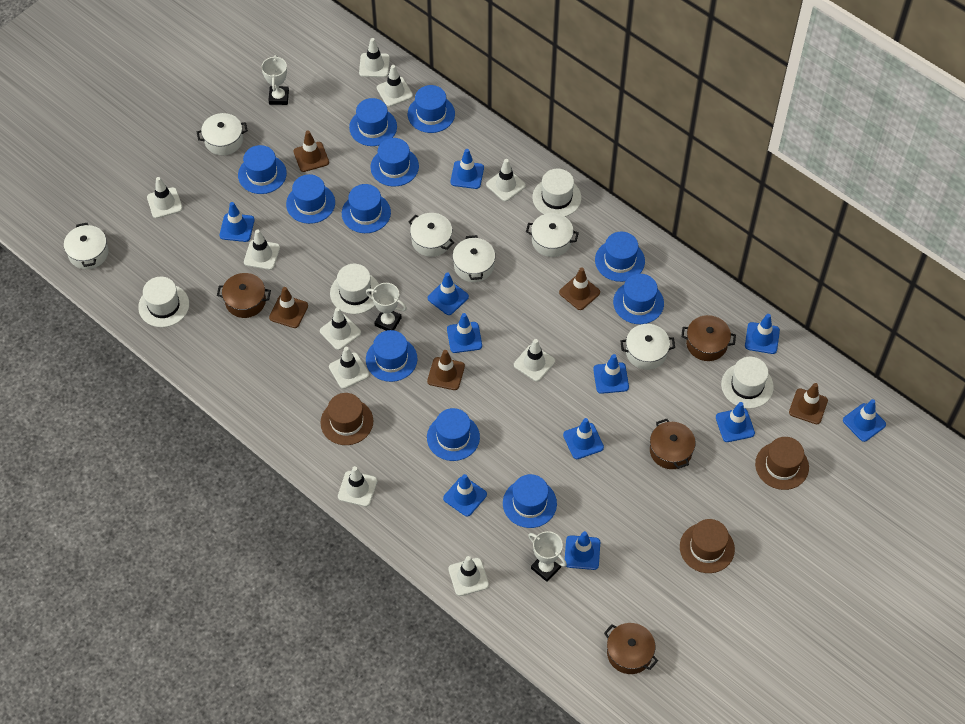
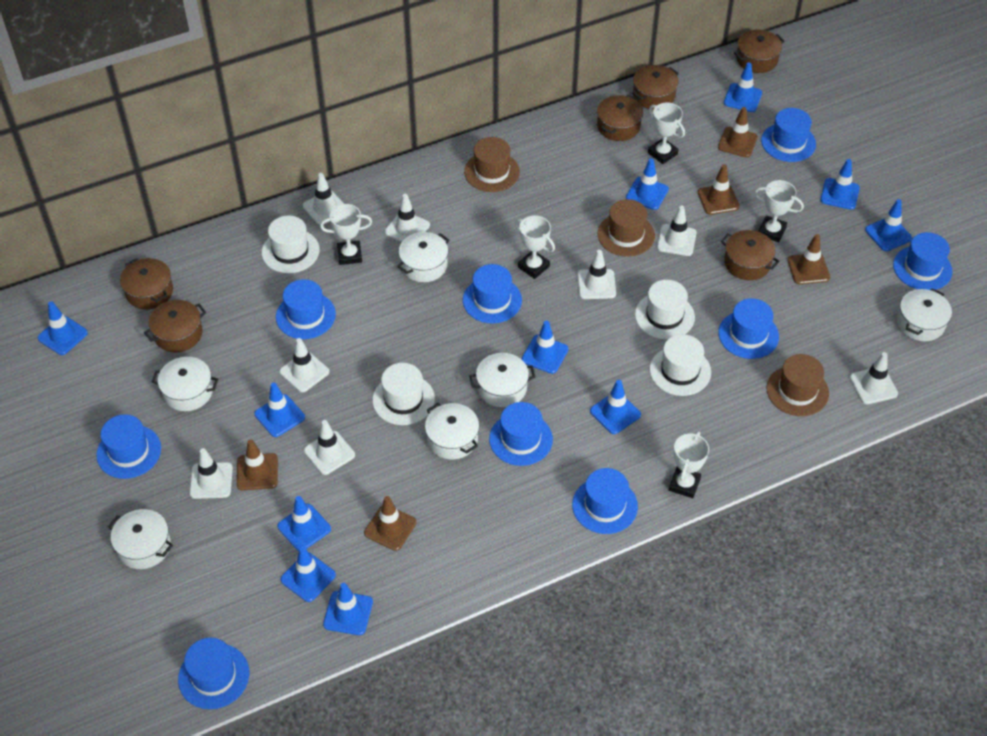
blue hat: 11 -> 9
brown pot: 4 -> 6
white traffic cone: 10 -> 8
white trophy: 3 -> 5

